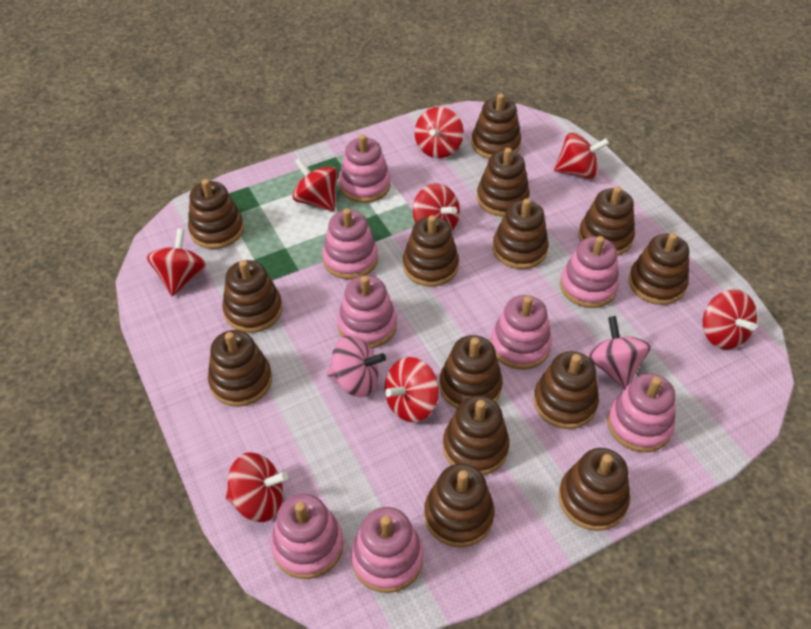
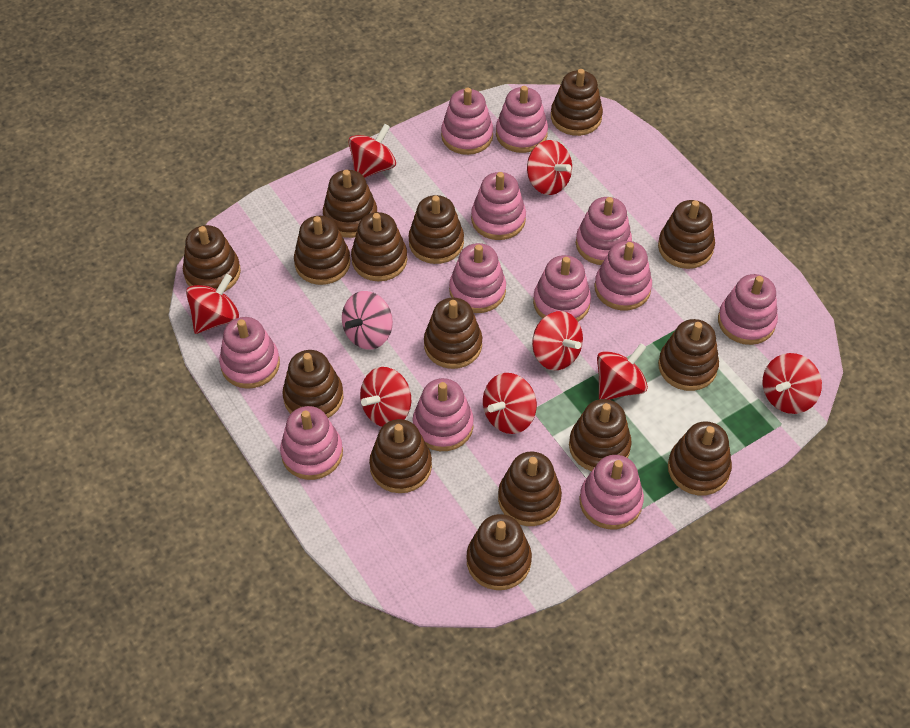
brown stacking toy: 14 -> 15
pink spinning top: 2 -> 1
pink stacking toy: 8 -> 12

